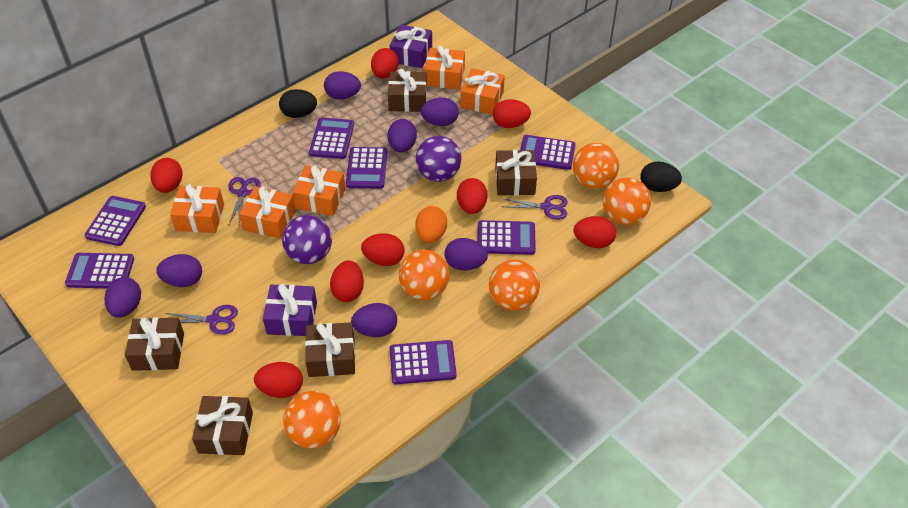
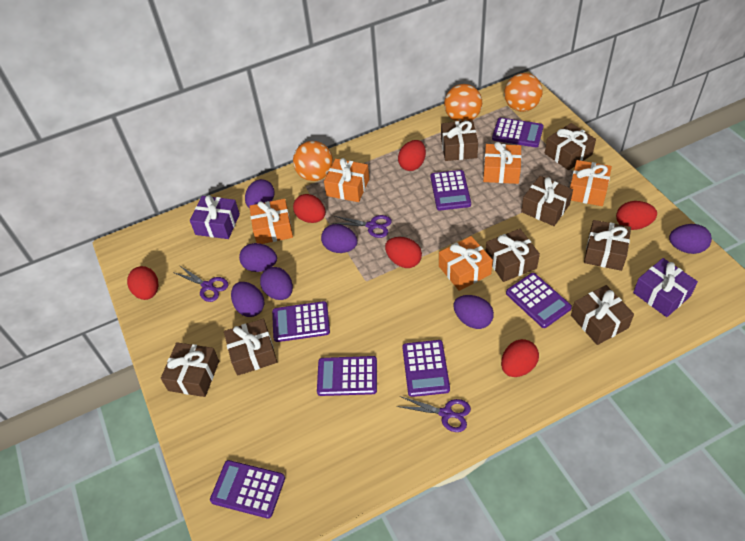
black egg: 2 -> 0
brown gift: 5 -> 8
orange ball: 5 -> 3
orange egg: 1 -> 0
purple ball: 2 -> 0
red egg: 8 -> 6

